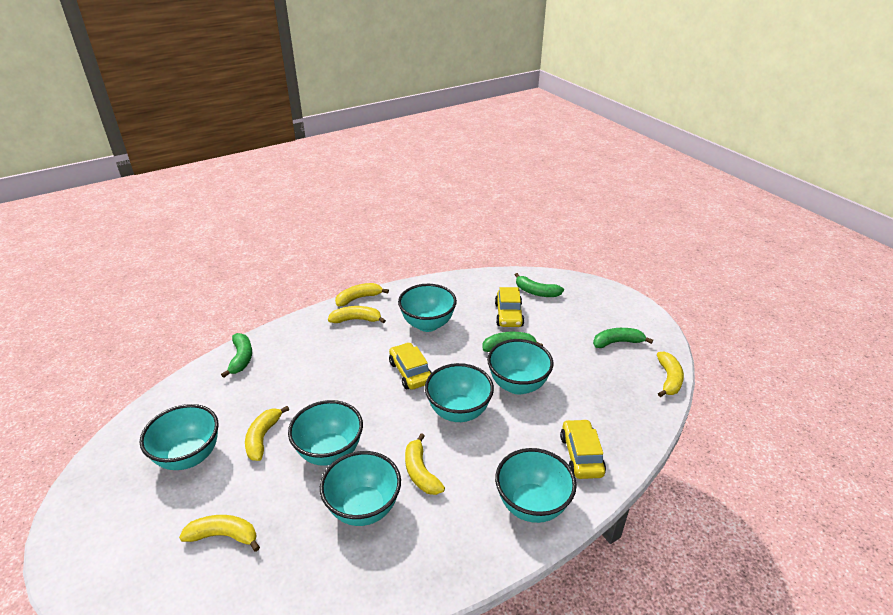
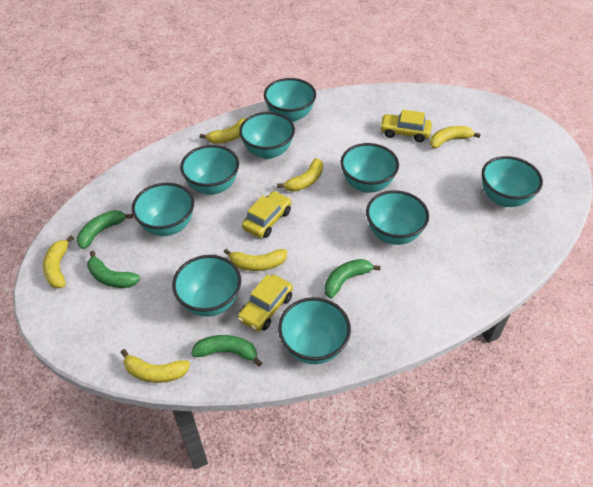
turquoise bowl: 7 -> 9

